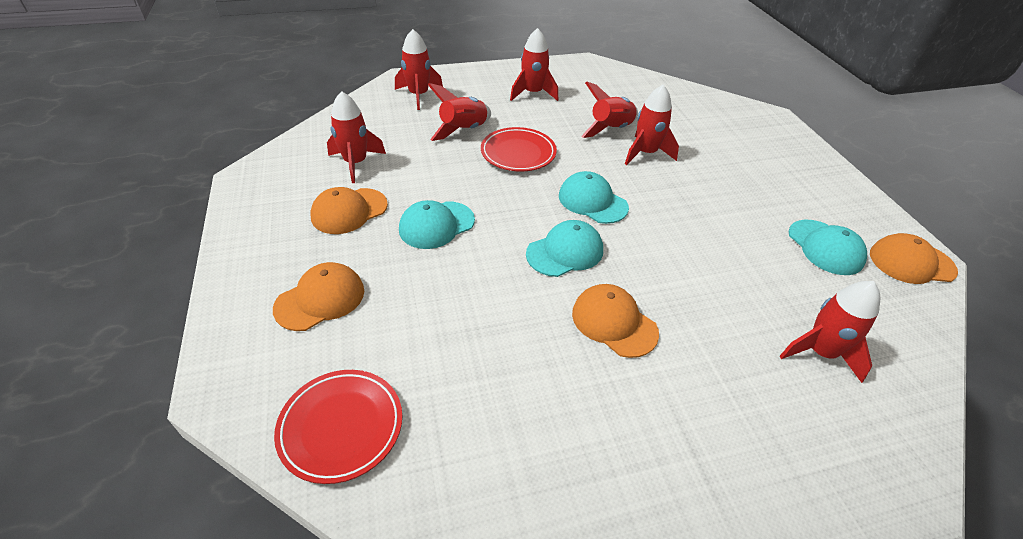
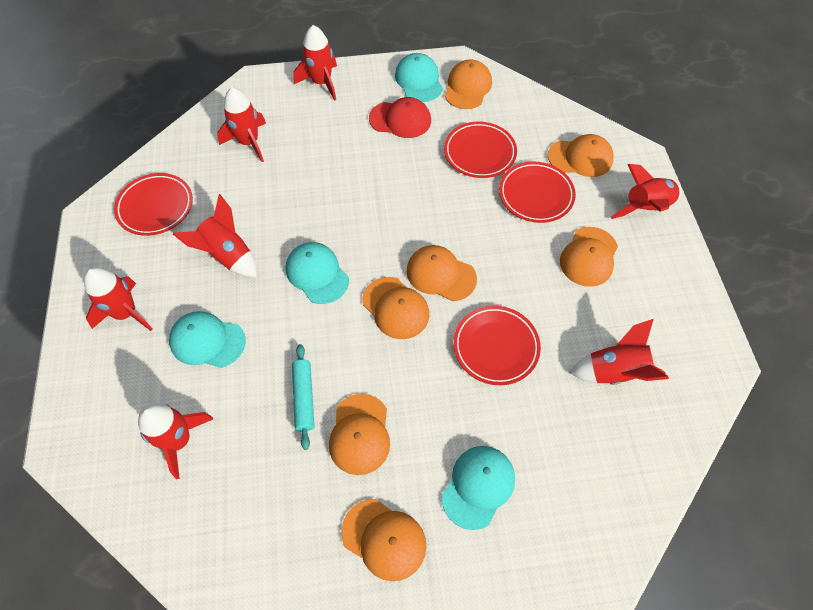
orange cap: 4 -> 7
red cap: 0 -> 1
red plate: 2 -> 4
turquoise rolling pin: 0 -> 1

